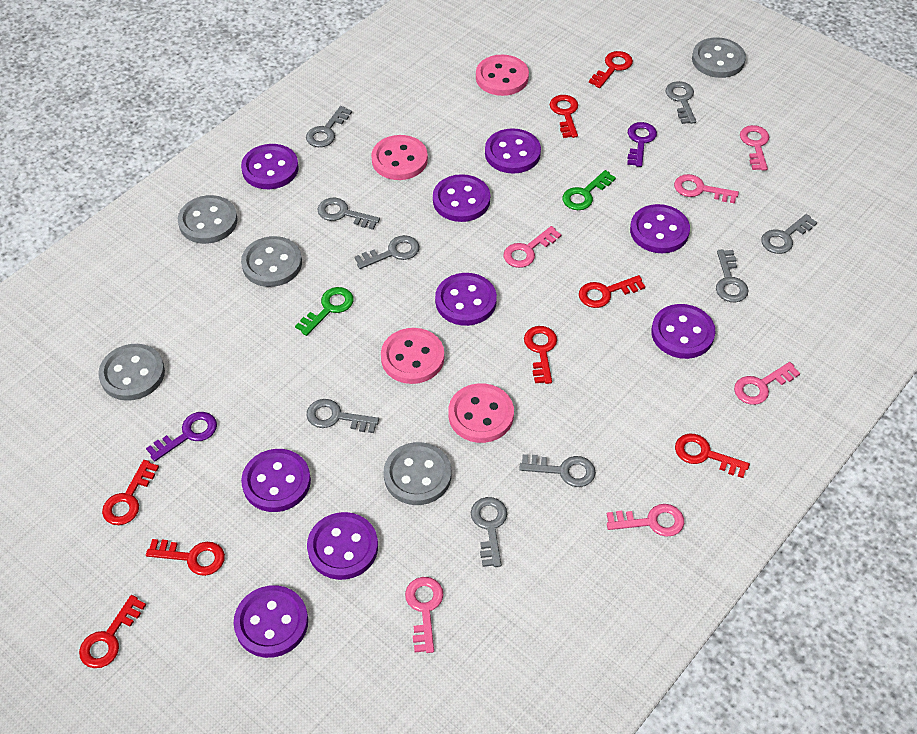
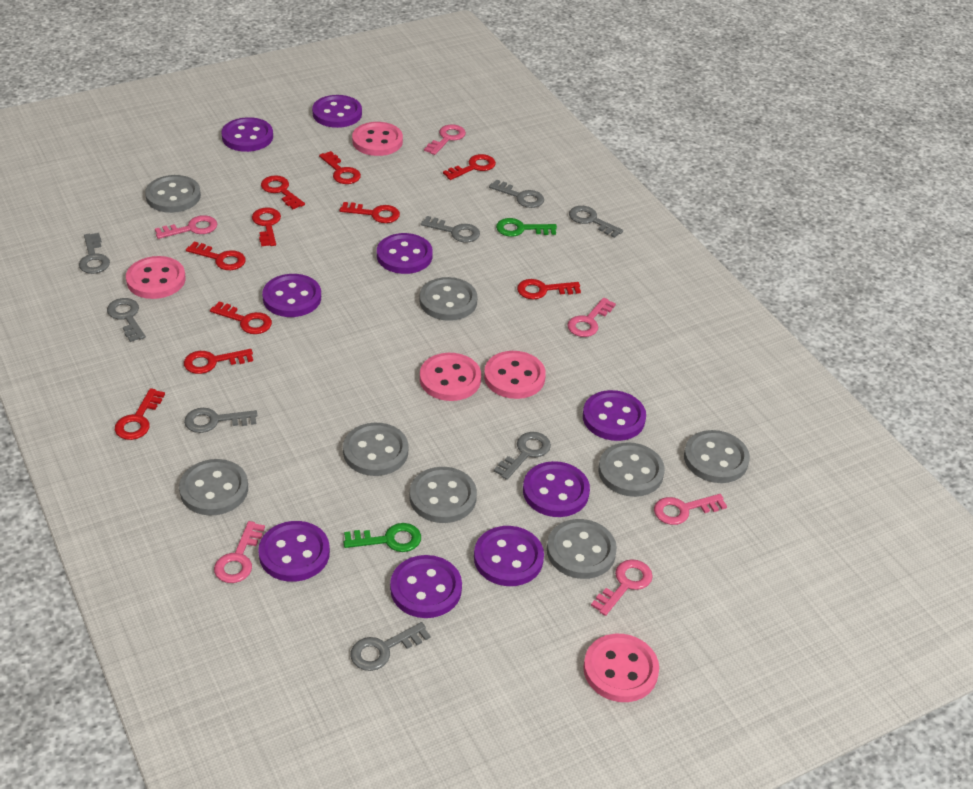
grey button: 5 -> 8
grey key: 9 -> 8
pink button: 4 -> 5
purple key: 2 -> 0
red key: 8 -> 10

